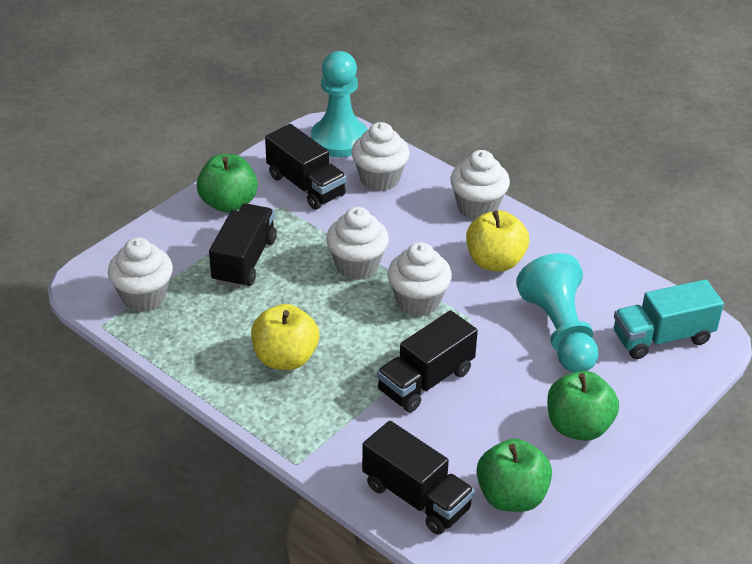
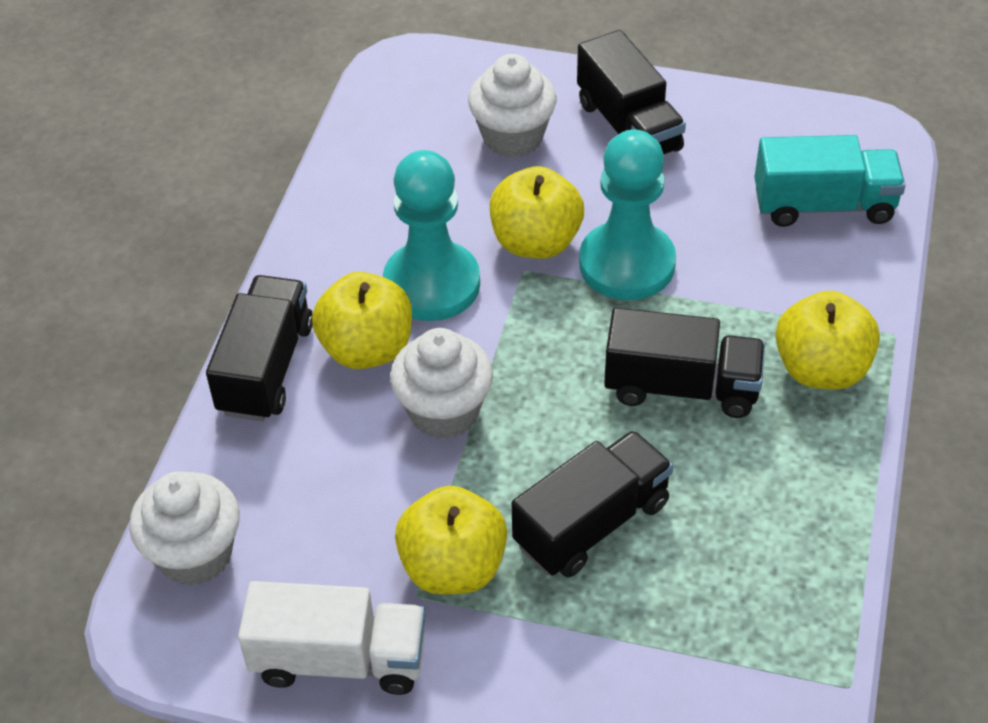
green apple: 3 -> 0
white cupcake: 5 -> 3
white truck: 0 -> 1
yellow apple: 2 -> 4

